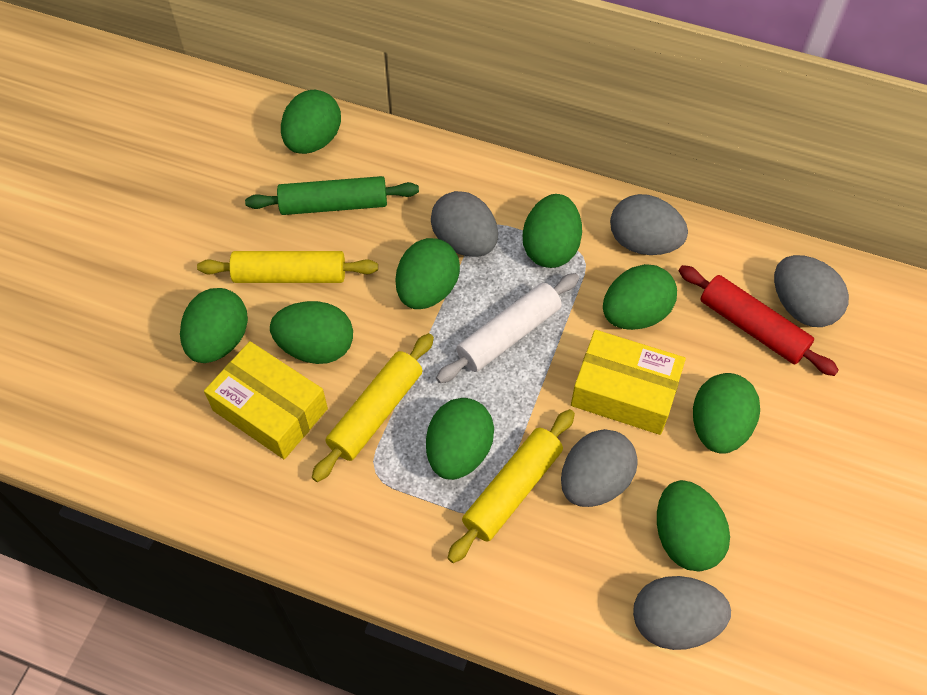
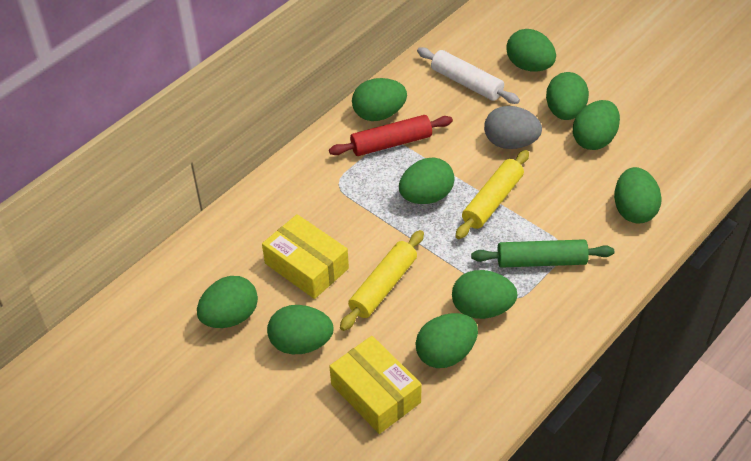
green egg: 9 -> 10
grey egg: 5 -> 1
yellow rolling pin: 3 -> 2

